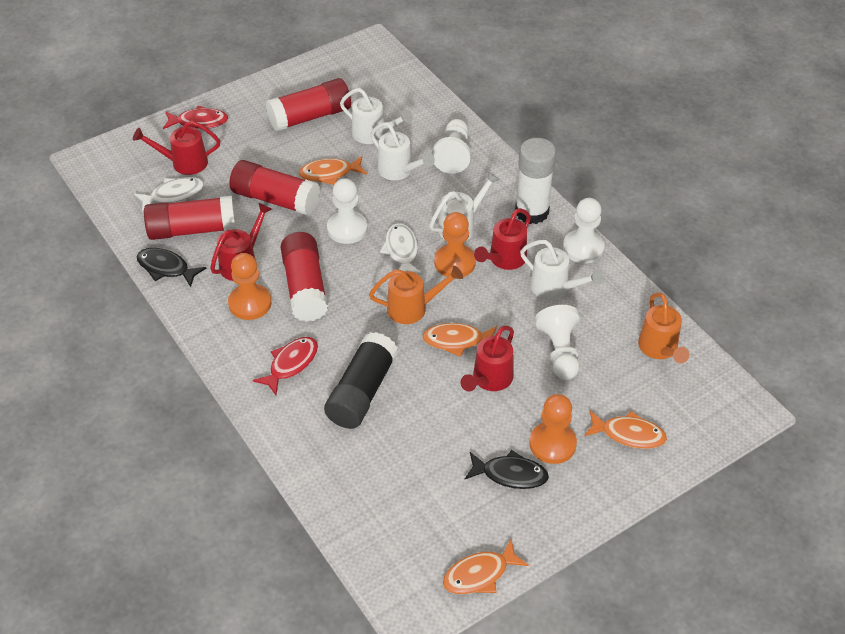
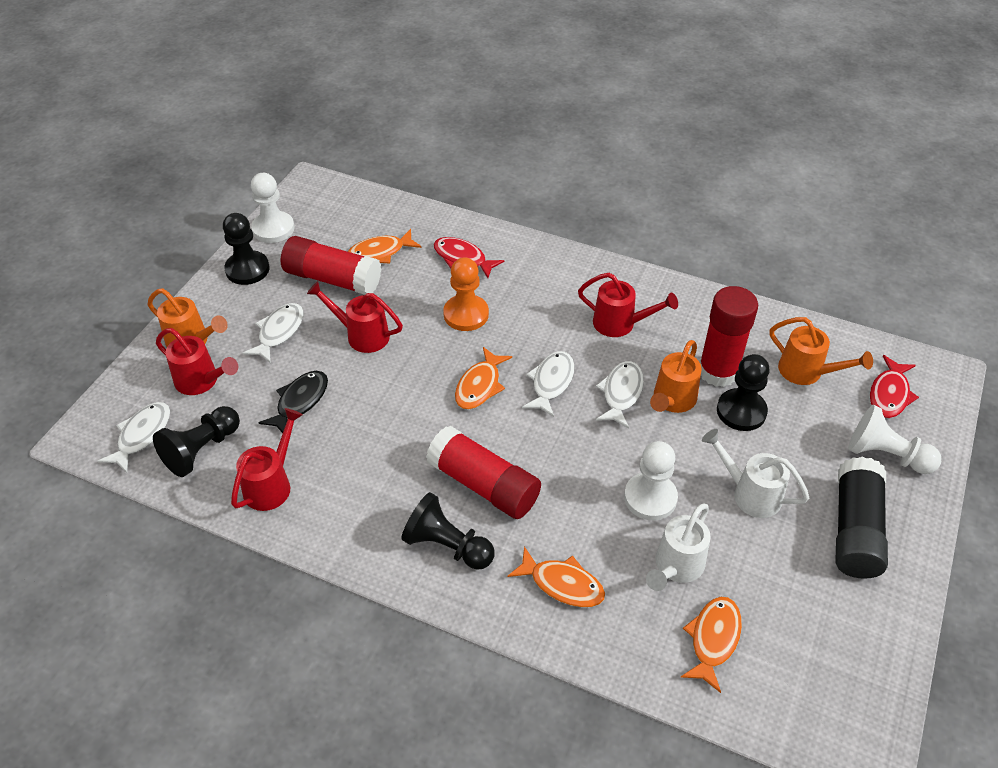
black fish: 2 -> 1
black pawn: 0 -> 4
orange pawn: 3 -> 1
orange watering can: 2 -> 3
red glue stick: 4 -> 3
white fish: 2 -> 4
white glue stick: 1 -> 0
white pawn: 4 -> 3
white watering can: 4 -> 2

